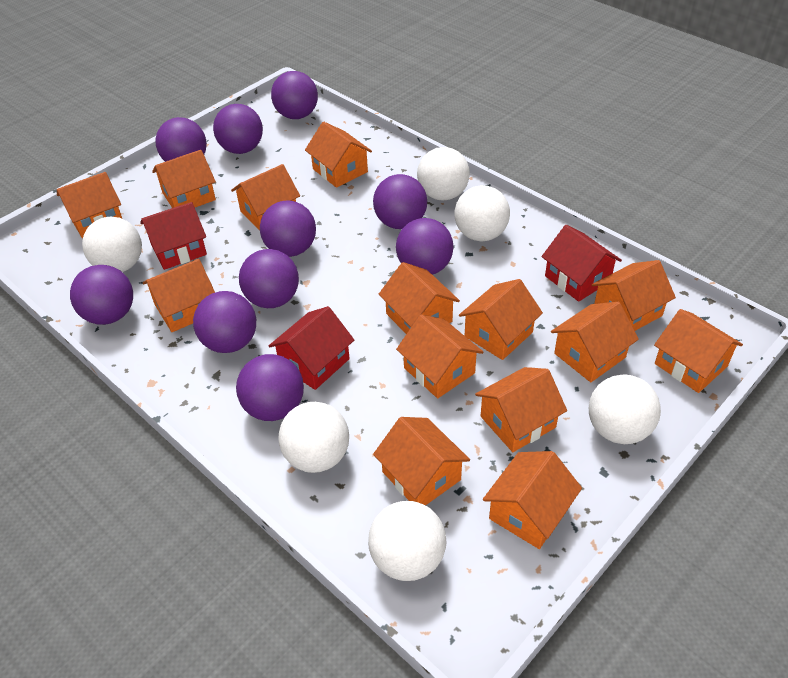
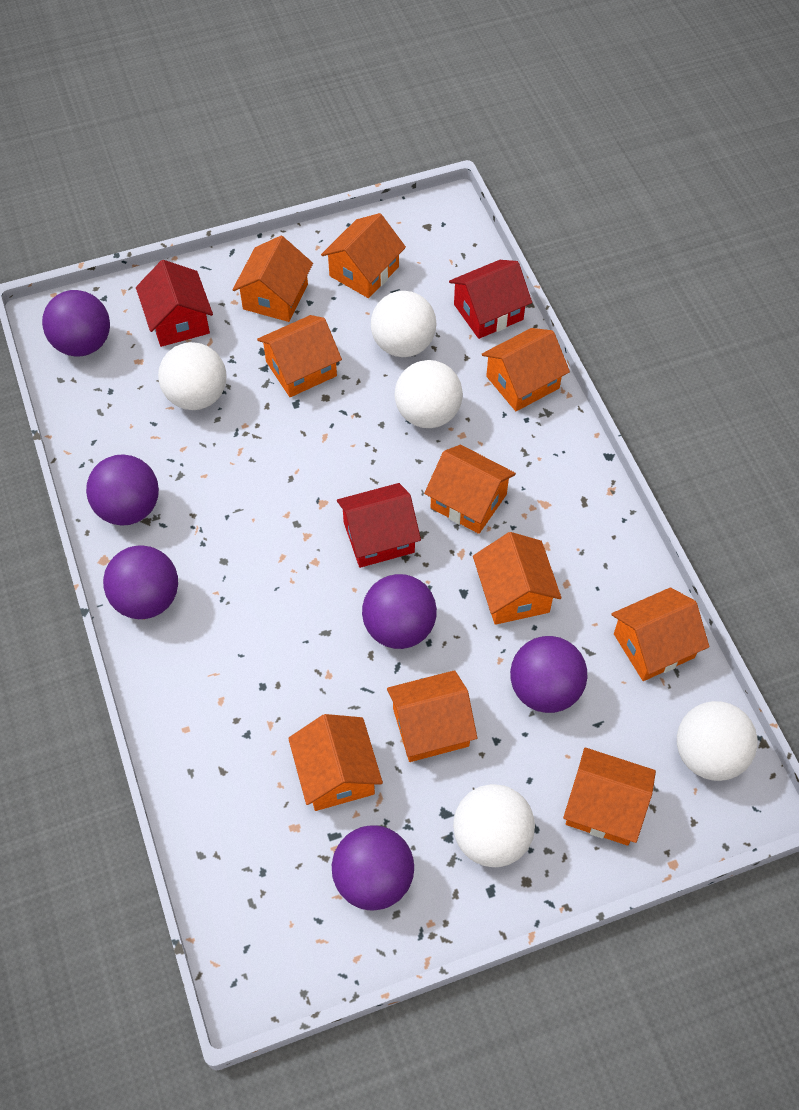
orange house: 14 -> 10
purple ball: 10 -> 6
white ball: 6 -> 5

